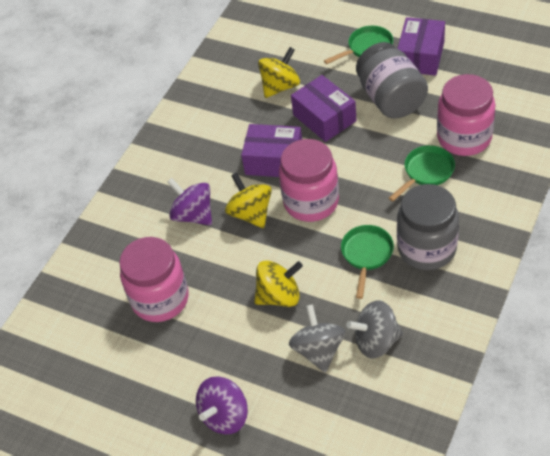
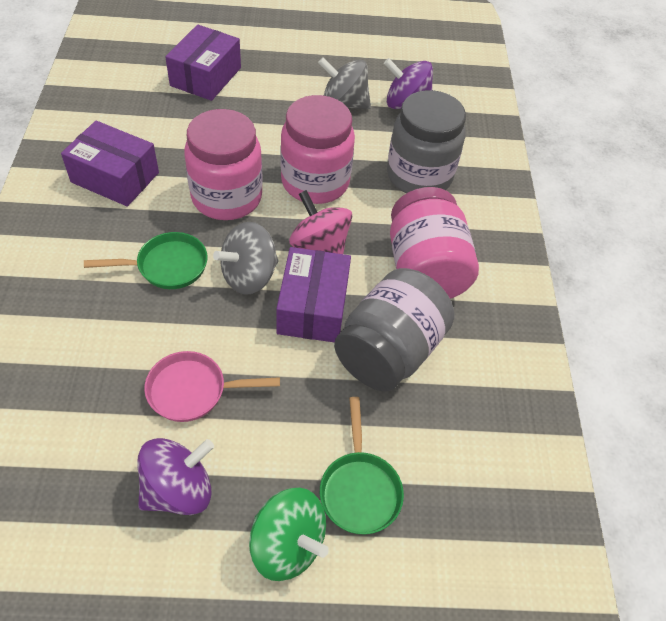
green pan: 3 -> 2
green spinning top: 0 -> 1
pink pan: 0 -> 1
pink spinning top: 0 -> 1
yellow spinning top: 3 -> 0

